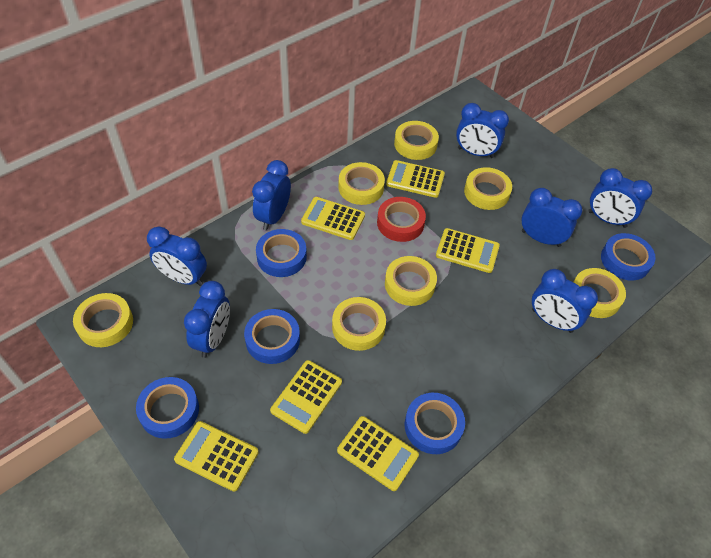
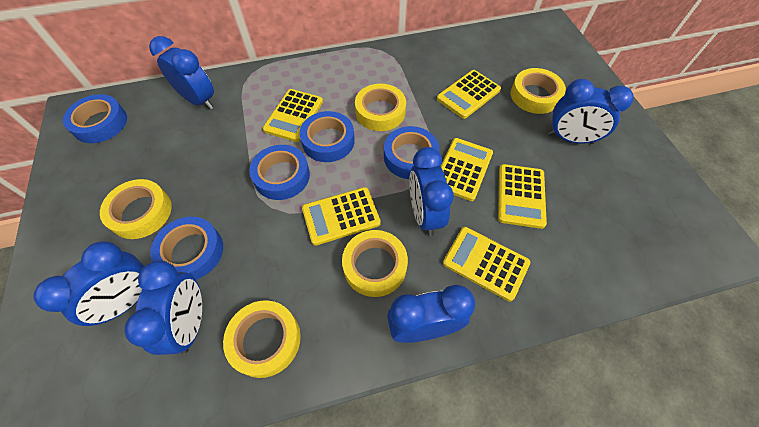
blue clock: 7 -> 6
red tape: 1 -> 0
yellow tape: 7 -> 5

